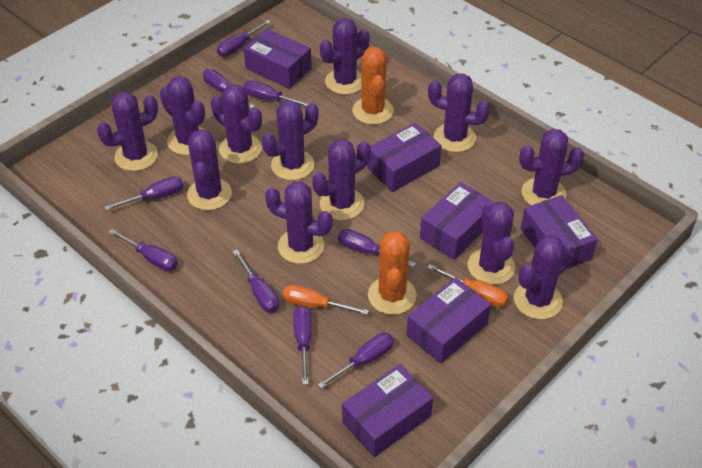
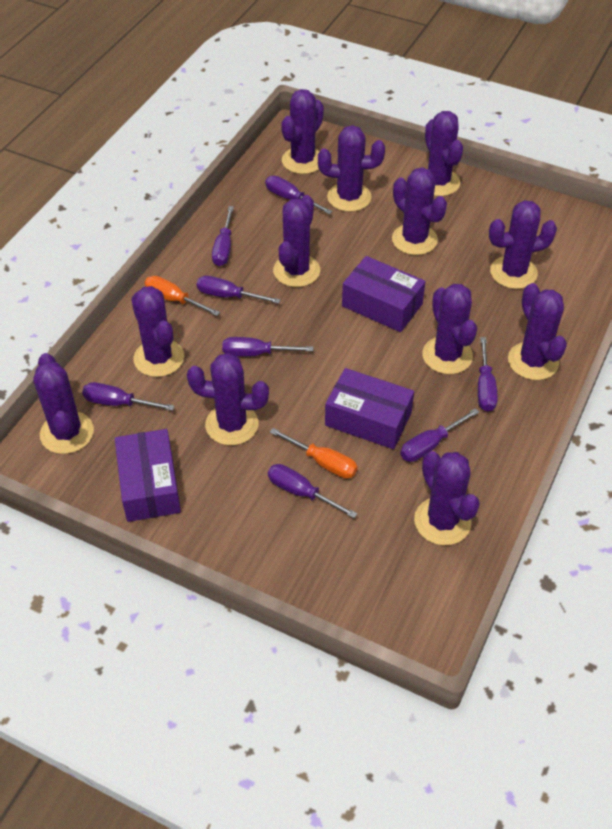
orange cactus: 2 -> 0
purple box: 6 -> 3
purple screwdriver: 9 -> 8

